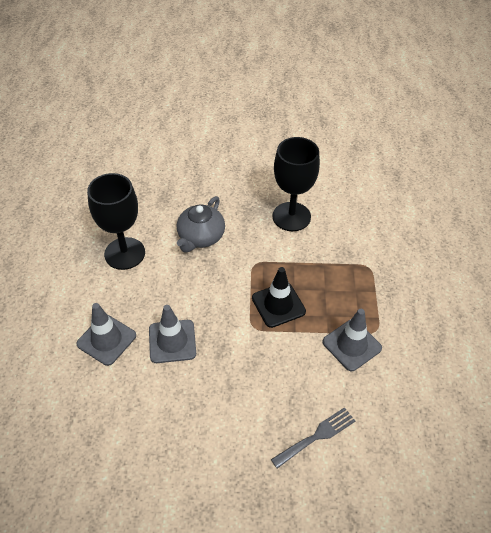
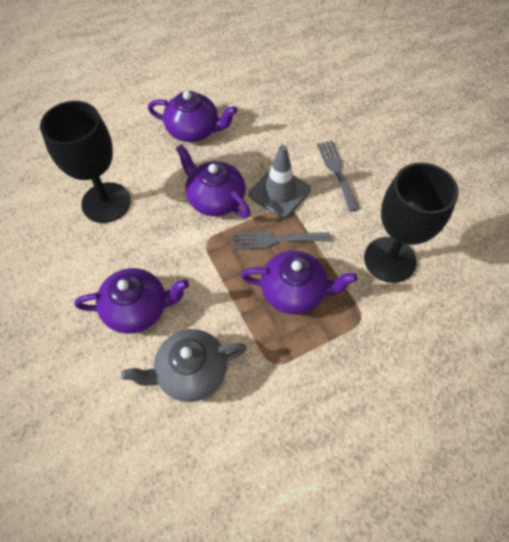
black traffic cone: 1 -> 0
grey fork: 1 -> 2
grey traffic cone: 3 -> 1
purple teapot: 0 -> 4

